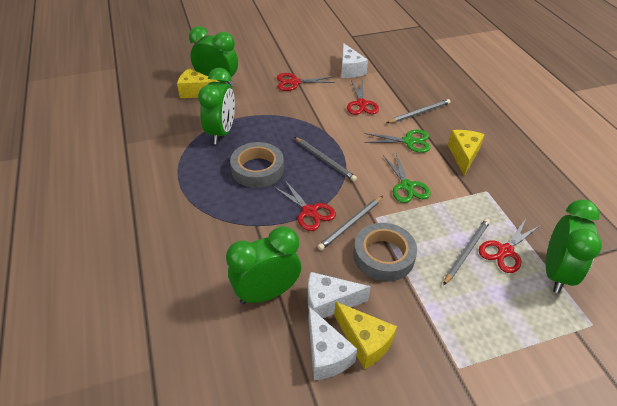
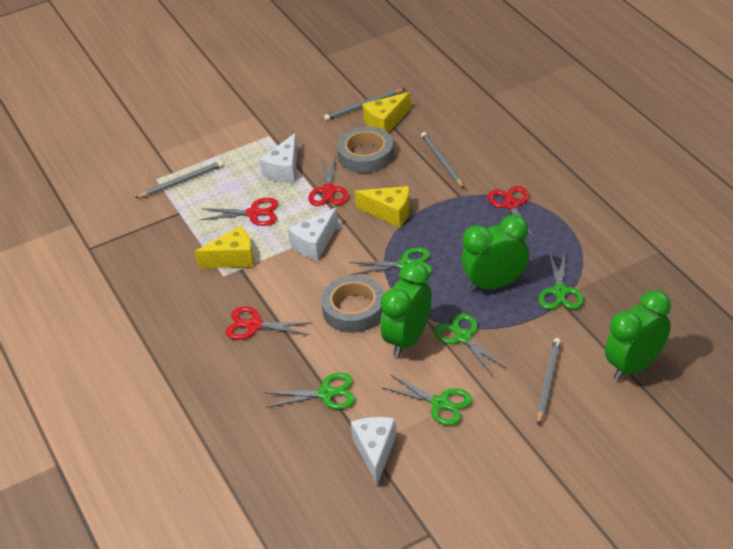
green clock: 4 -> 3
green scissors: 2 -> 5

